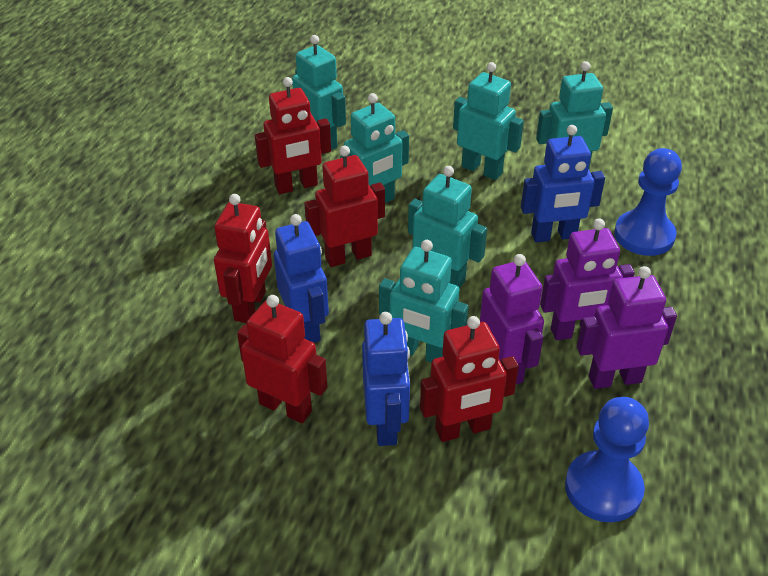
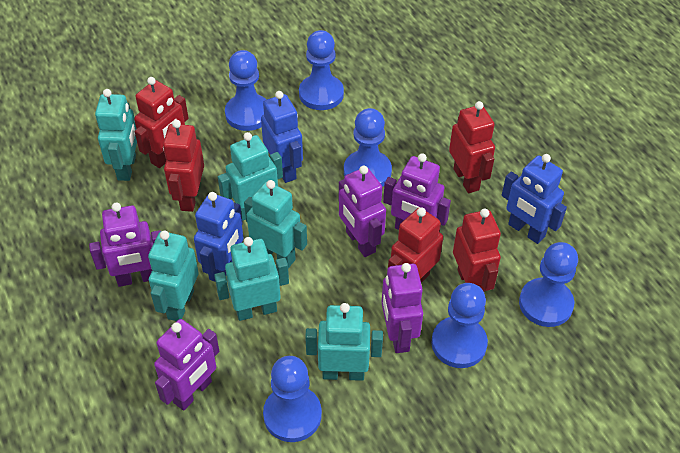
blue pawn: 2 -> 6
purple robot: 3 -> 5

